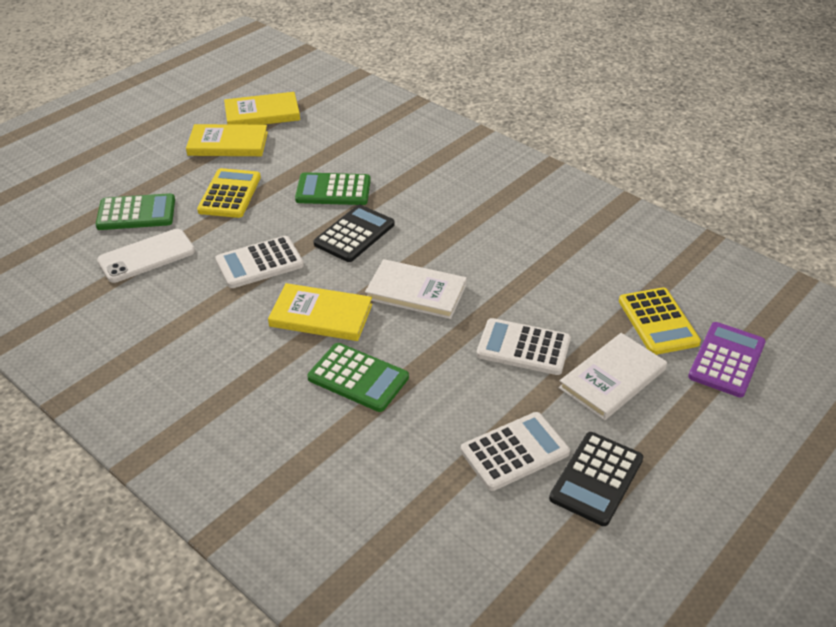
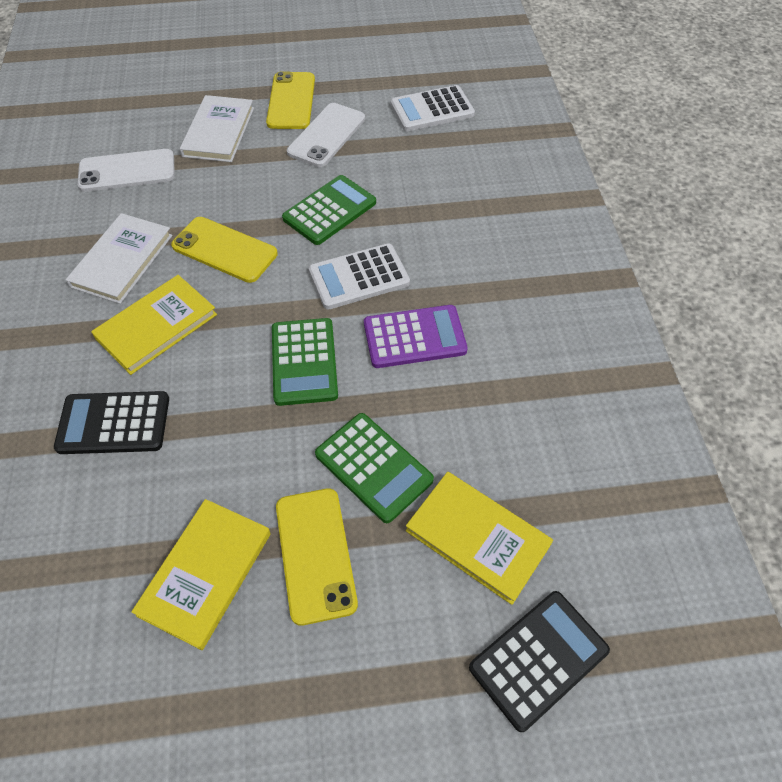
white calculator: 3 -> 2
white phone: 1 -> 2
yellow calculator: 2 -> 0
yellow phone: 0 -> 3

